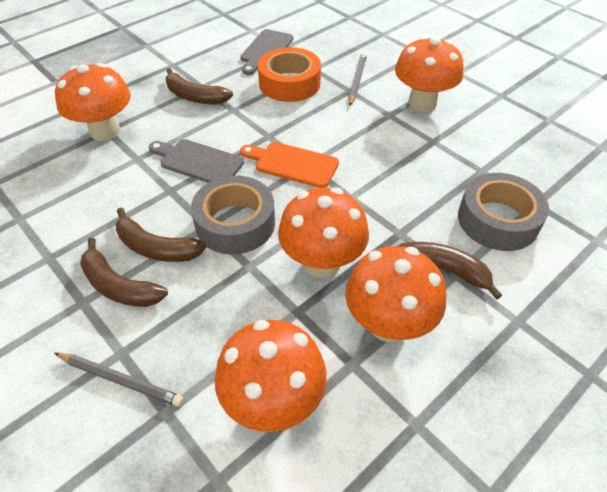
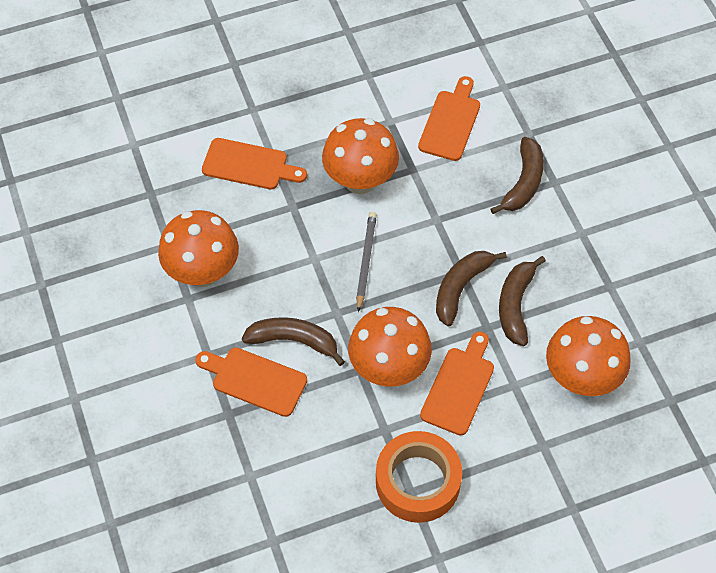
grey cutting board: 2 -> 0
grey pencil: 2 -> 1
grey tape: 2 -> 0
orange cutting board: 1 -> 4
orange mushroom: 5 -> 4

